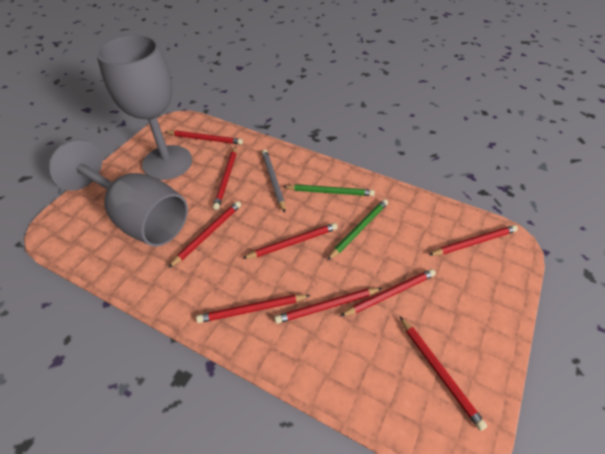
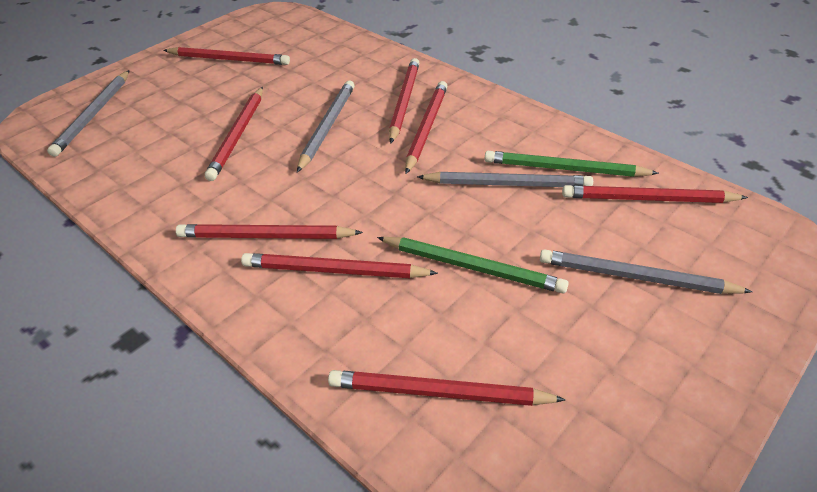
grey goblet: 2 -> 0
grey pencil: 1 -> 4
red pencil: 9 -> 8

